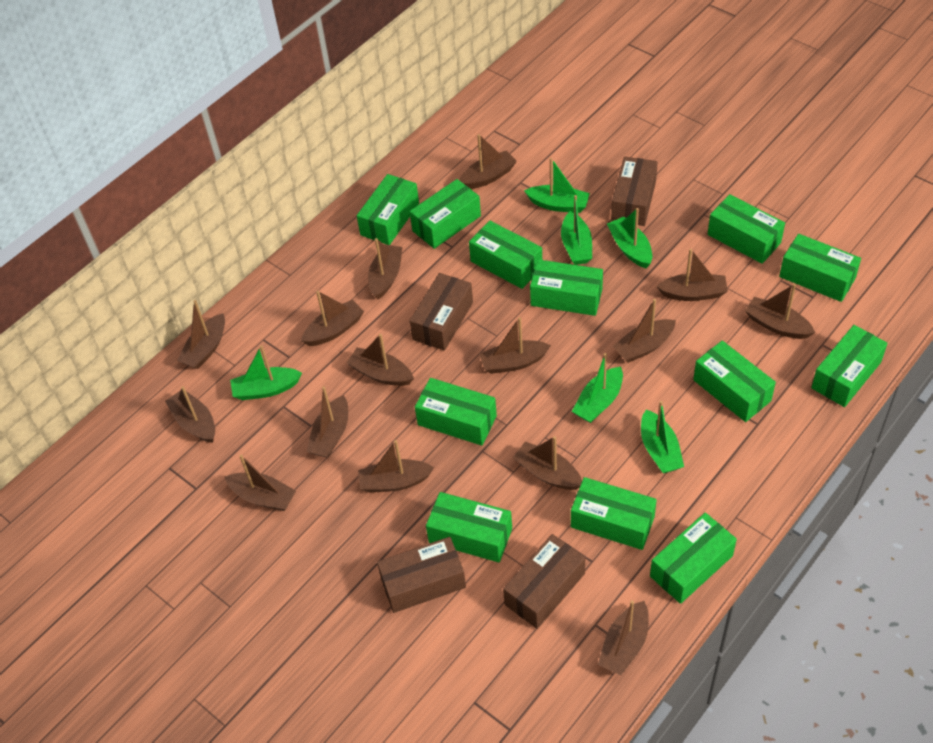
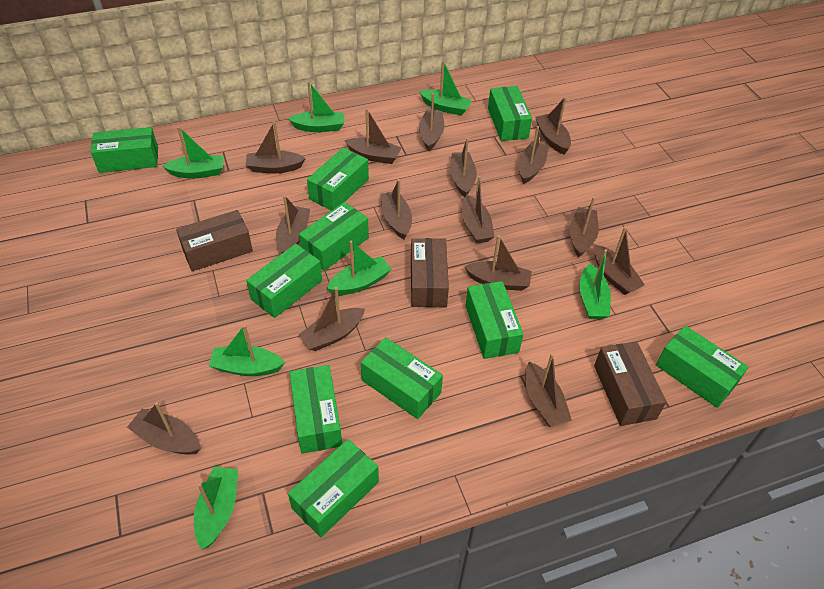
brown box: 4 -> 3
green boat: 6 -> 7
green box: 12 -> 10

